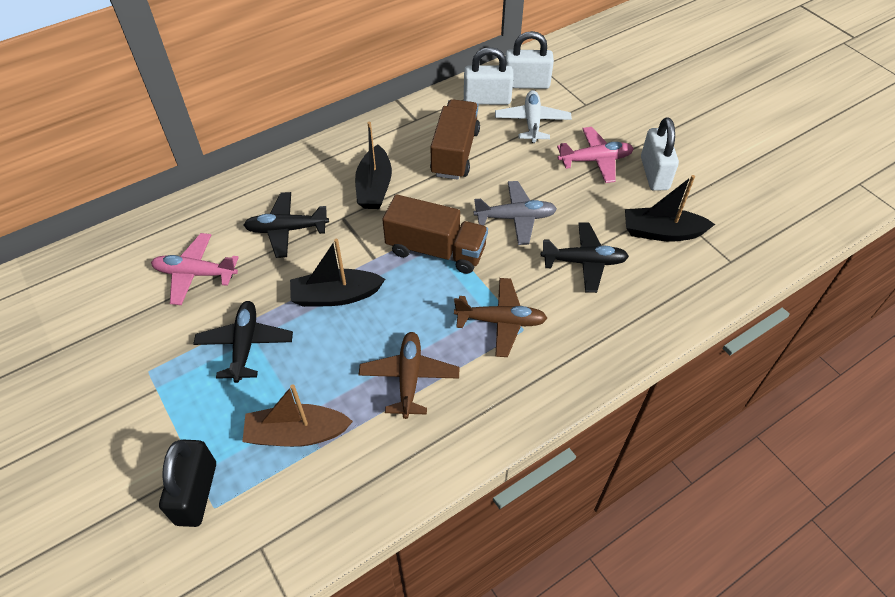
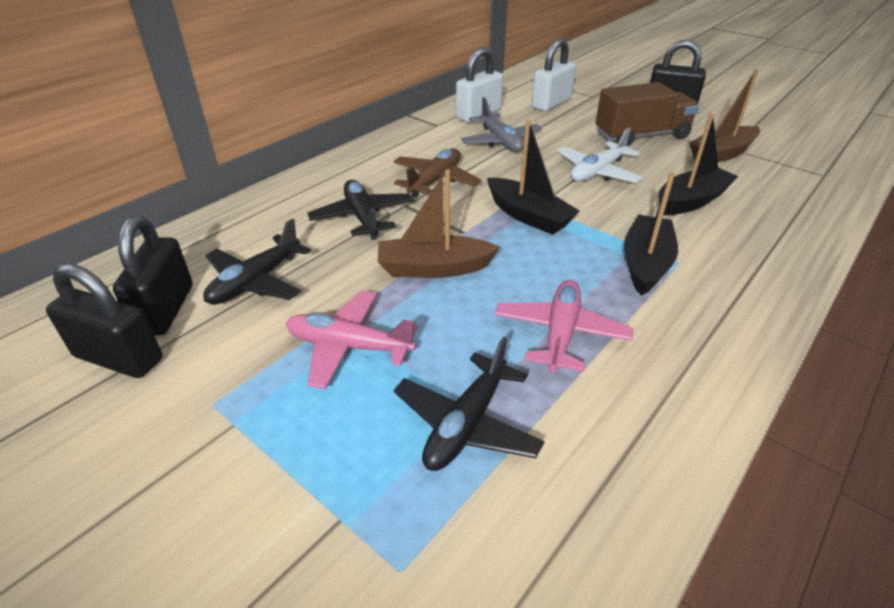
black padlock: 1 -> 3
brown boat: 1 -> 2
brown plane: 2 -> 1
brown truck: 2 -> 1
white padlock: 3 -> 2

